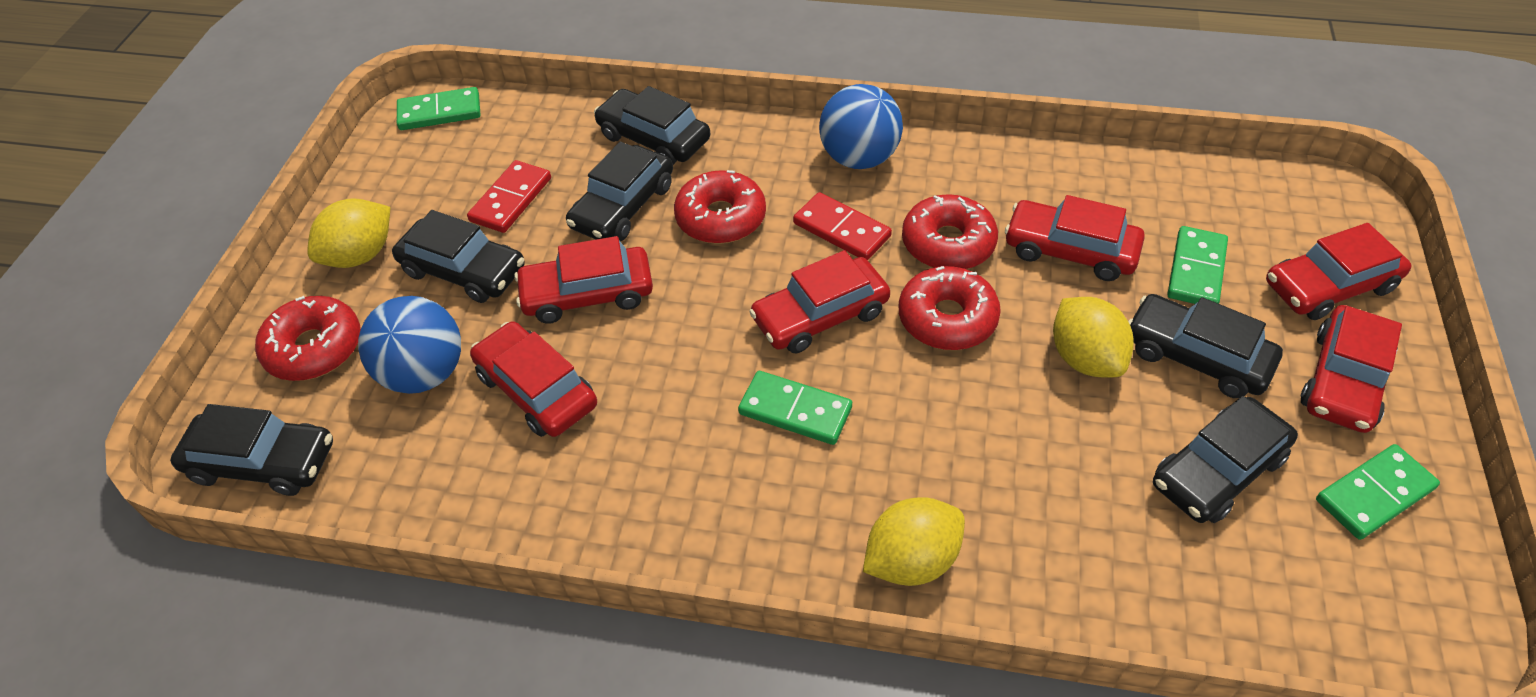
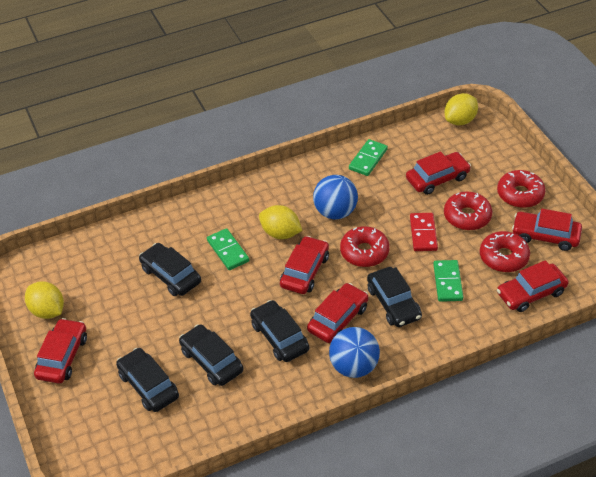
black car: 6 -> 5
green domino: 4 -> 3
red domino: 2 -> 1

